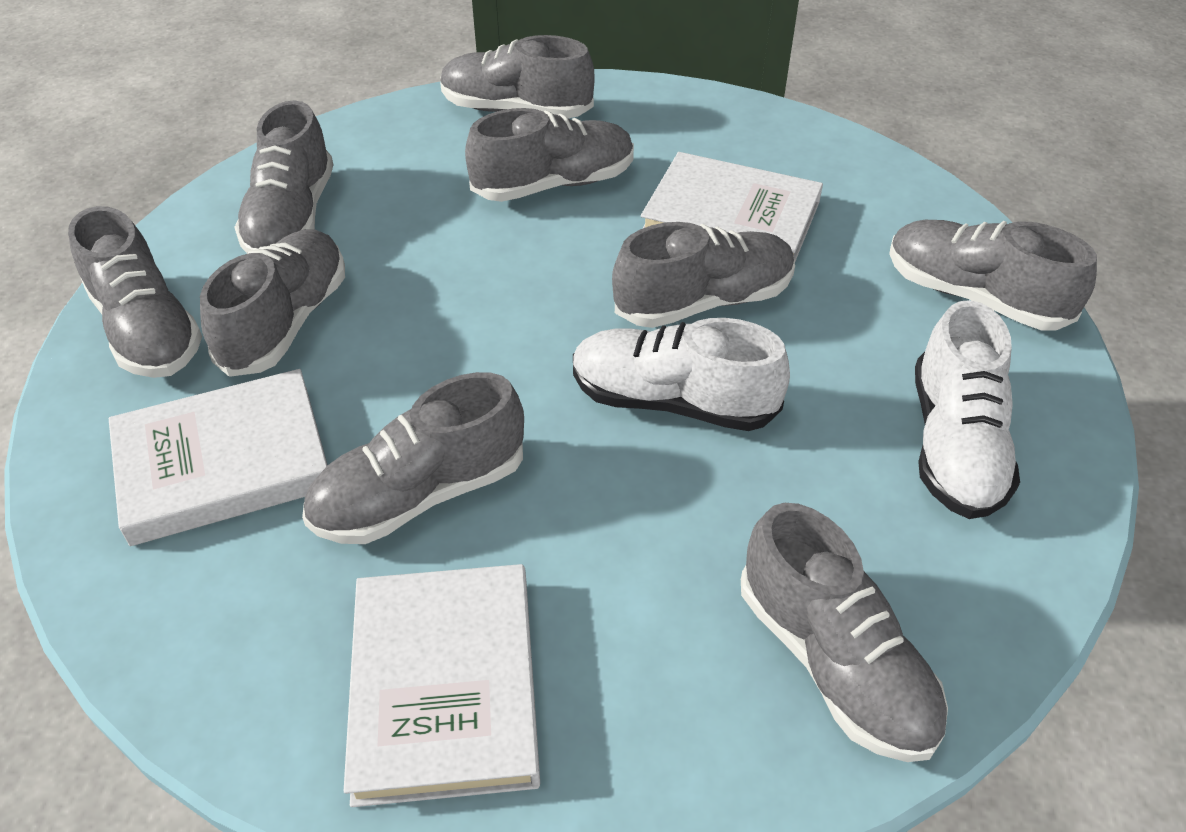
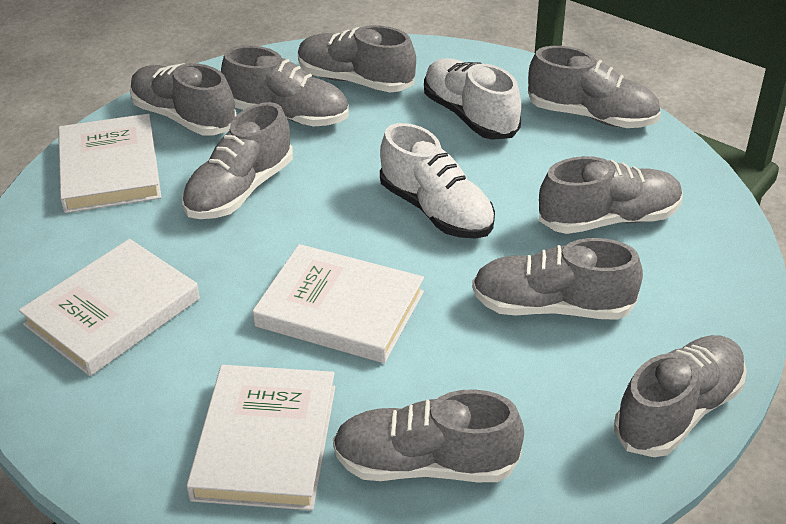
white book: 3 -> 4

